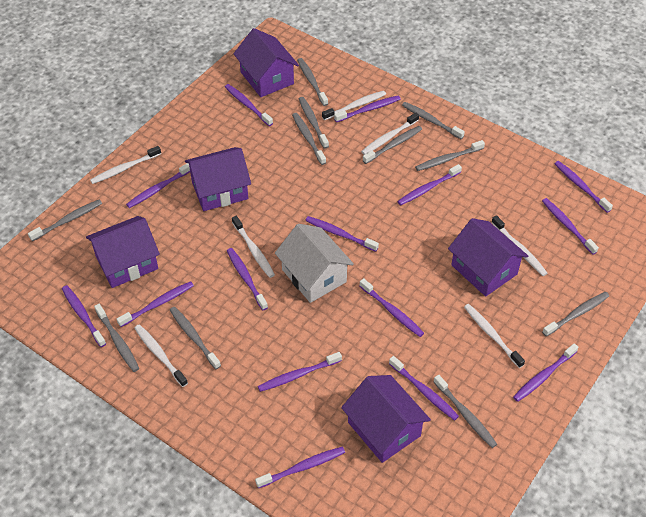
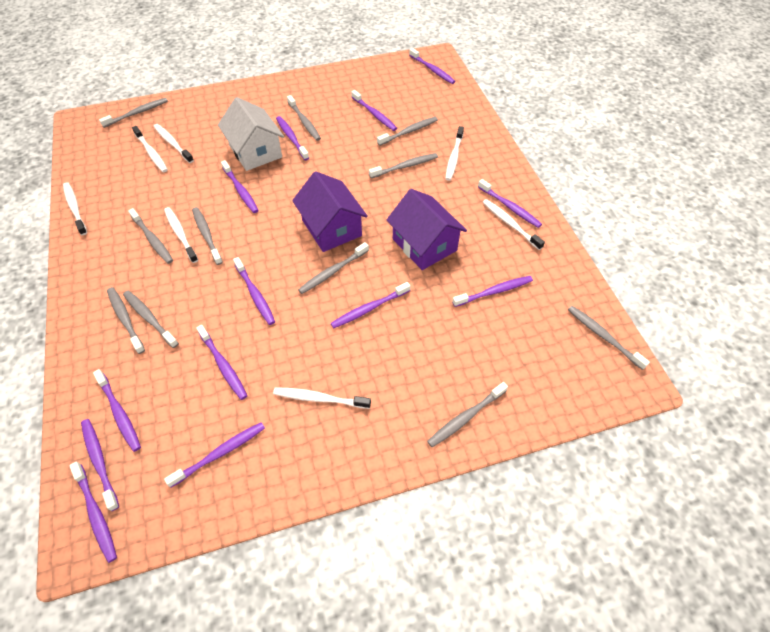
purple house: 5 -> 2
purple toothbrush: 15 -> 13

